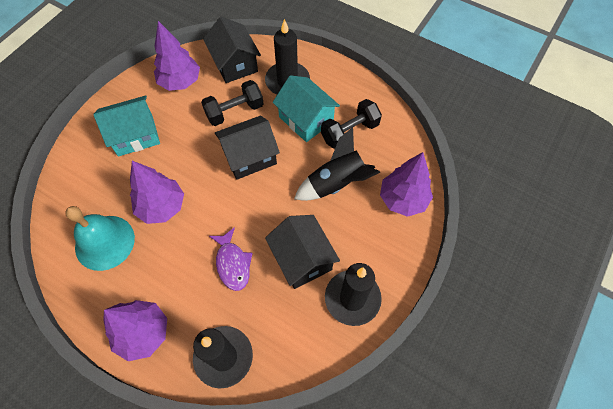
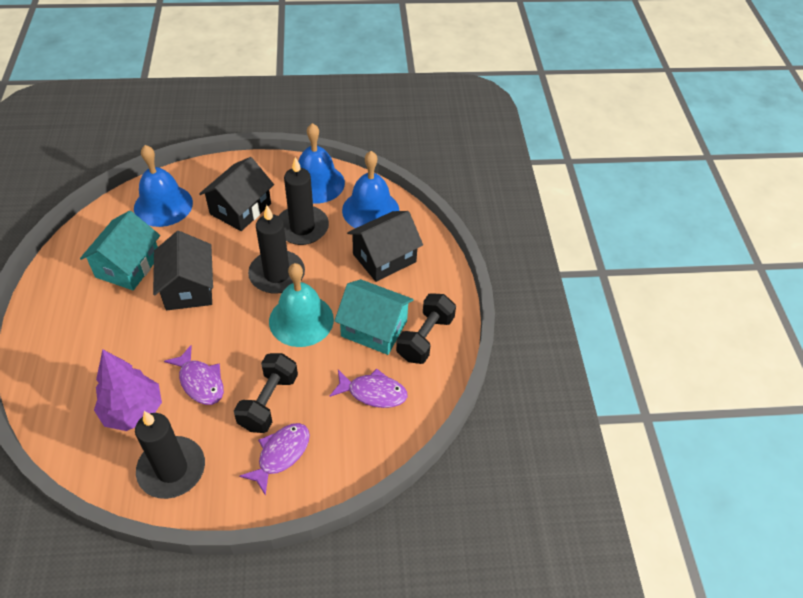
black rocket: 1 -> 0
blue bell: 0 -> 3
purple fish: 1 -> 3
purple tree: 4 -> 1

